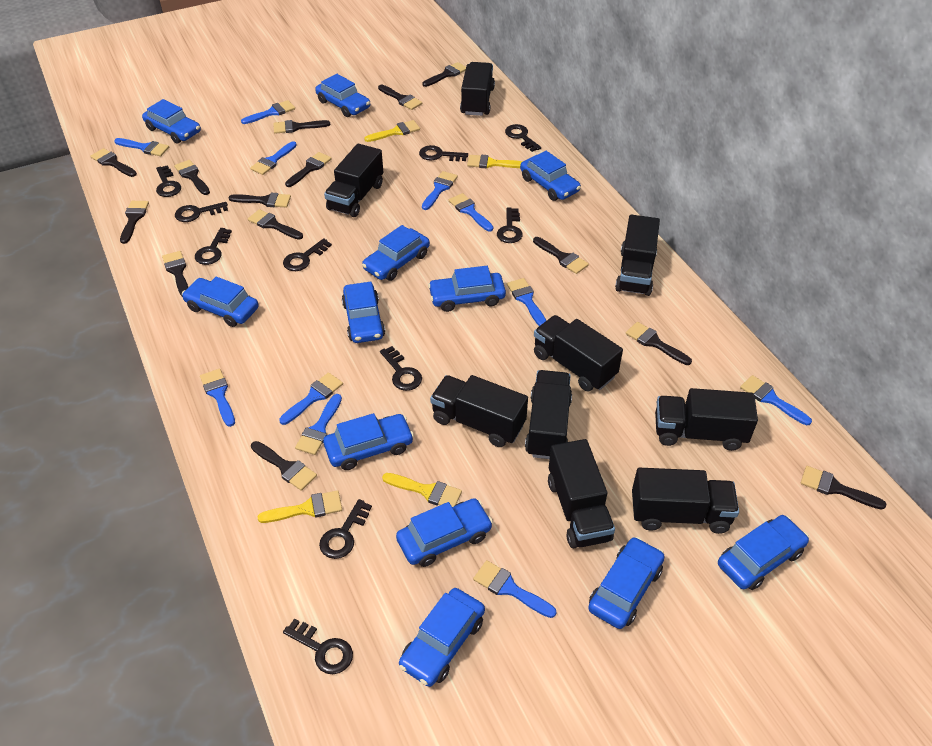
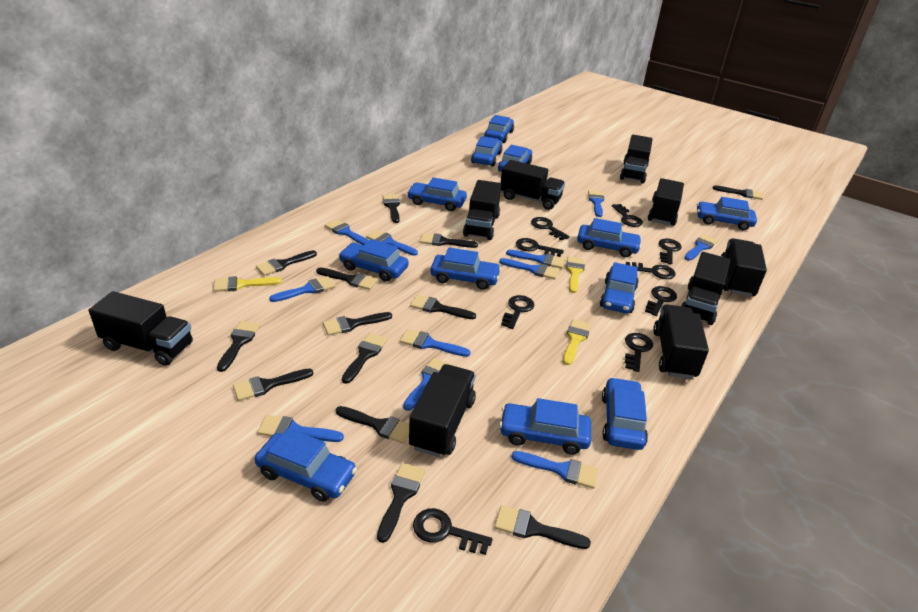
black brush: 14 -> 13
black key: 10 -> 9
yellow brush: 4 -> 3

